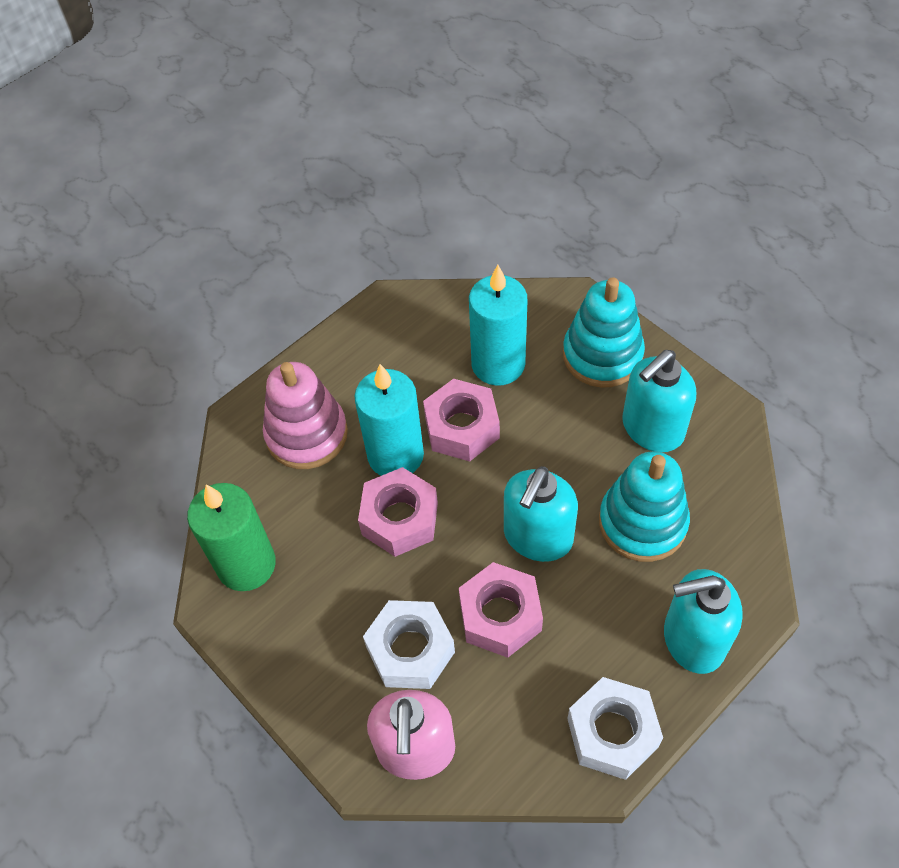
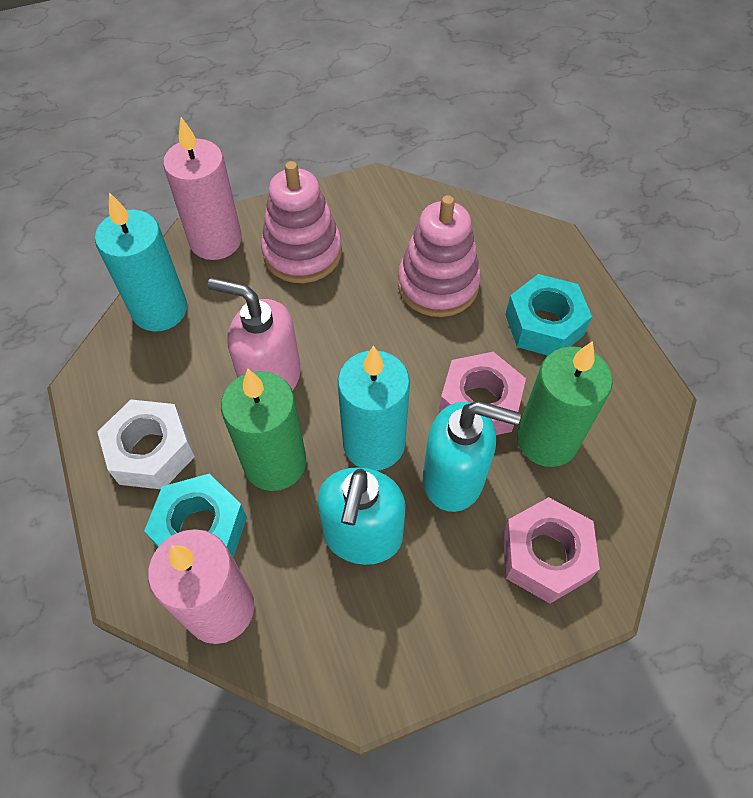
green candle: 1 -> 2
pink candle: 0 -> 2
pink nut: 3 -> 2
pink stacking toy: 1 -> 2
turquoise nut: 0 -> 2
turquoise soap dispenser: 3 -> 2
turquoise stacking toy: 2 -> 0
white nut: 2 -> 1

